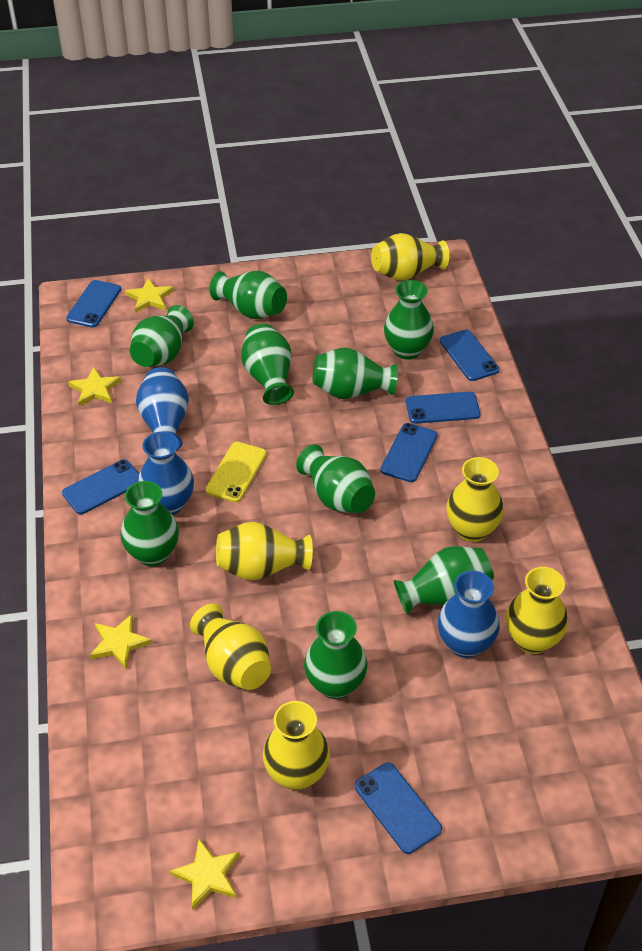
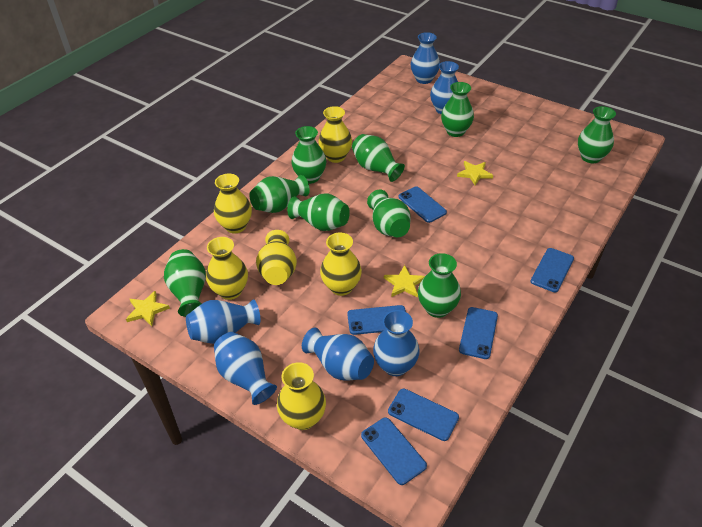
blue vase: 3 -> 6
yellow phone: 1 -> 0
yellow star: 4 -> 3

